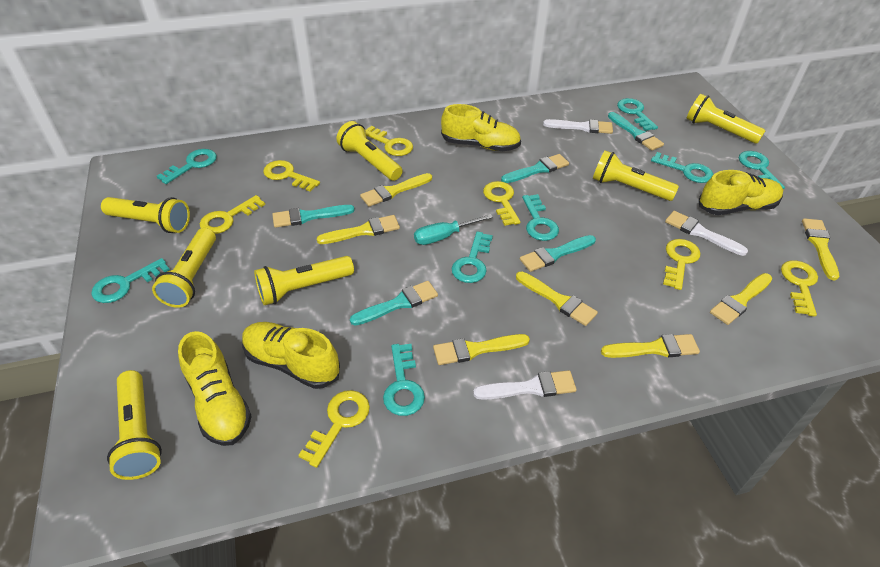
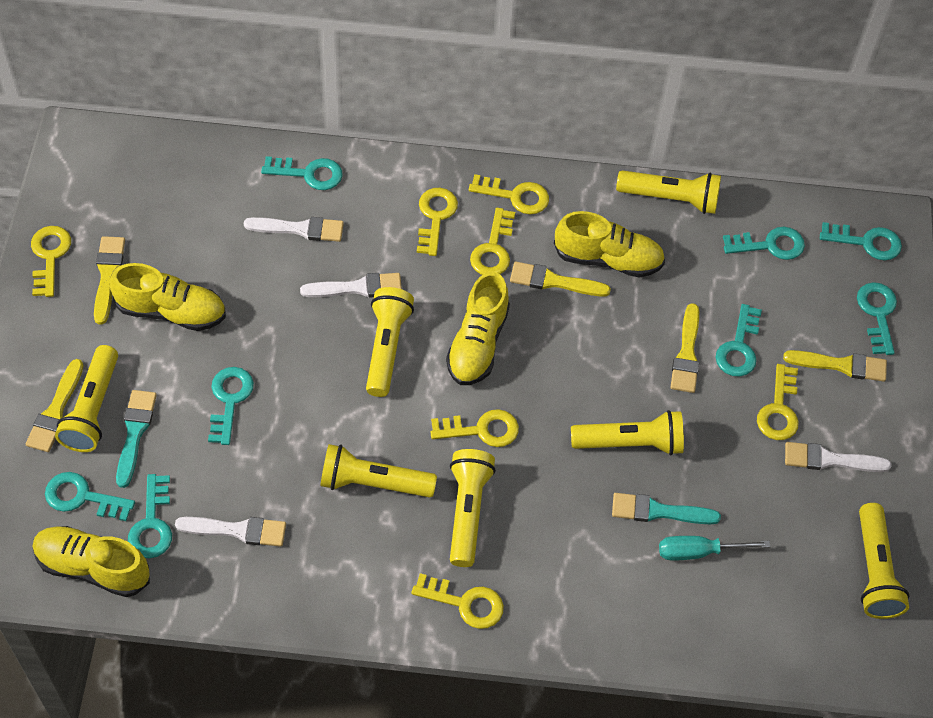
turquoise brush: 5 -> 2
white brush: 3 -> 4
yellow brush: 7 -> 5

